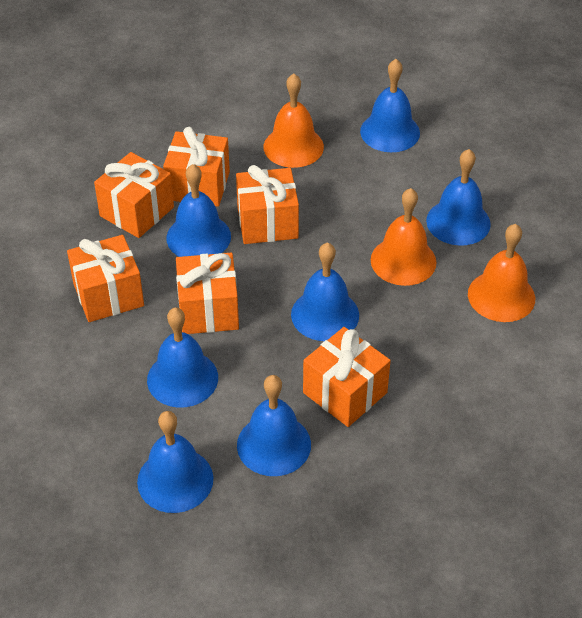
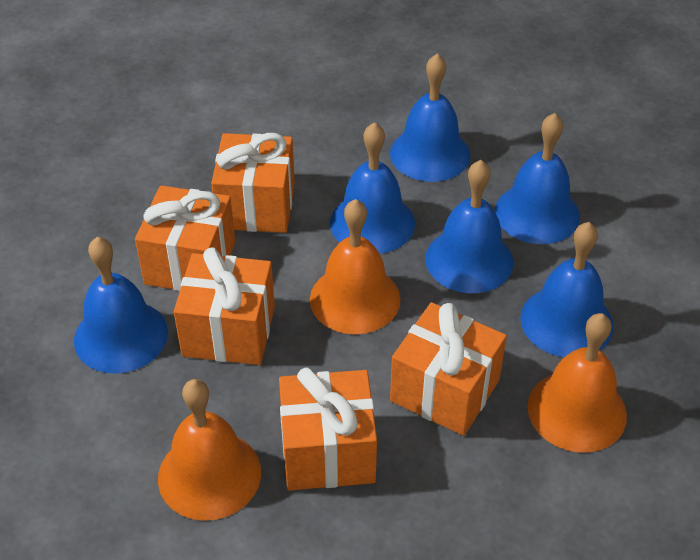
blue bell: 7 -> 6
orange gift: 6 -> 5

